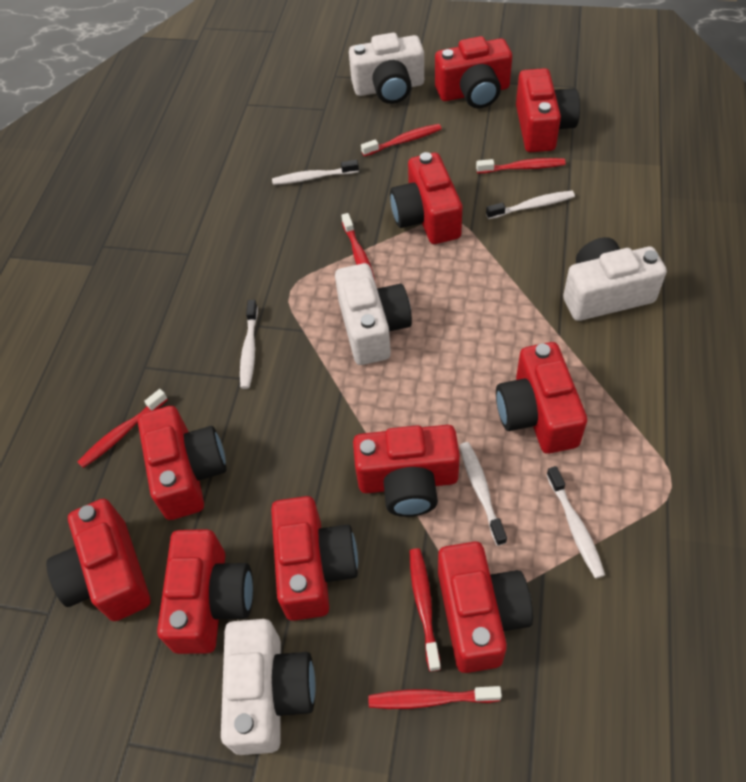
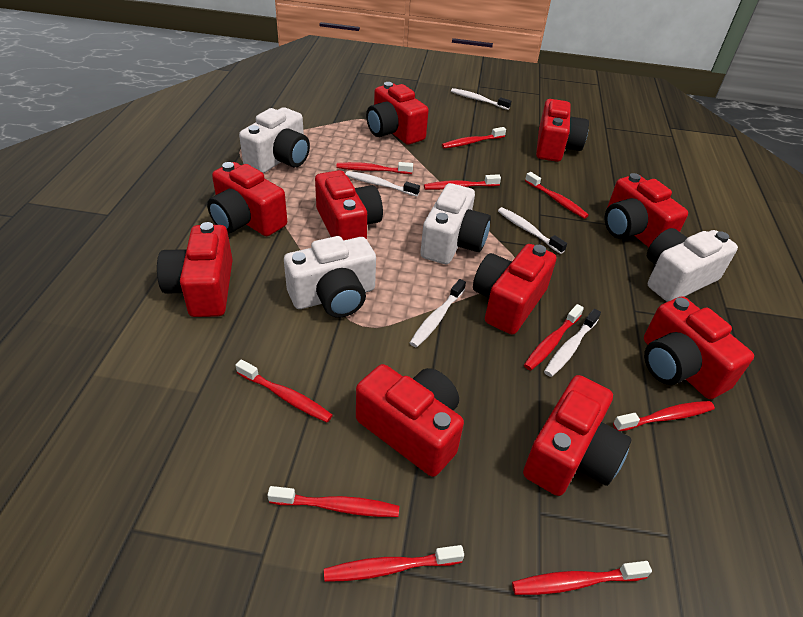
red toothbrush: 6 -> 10

